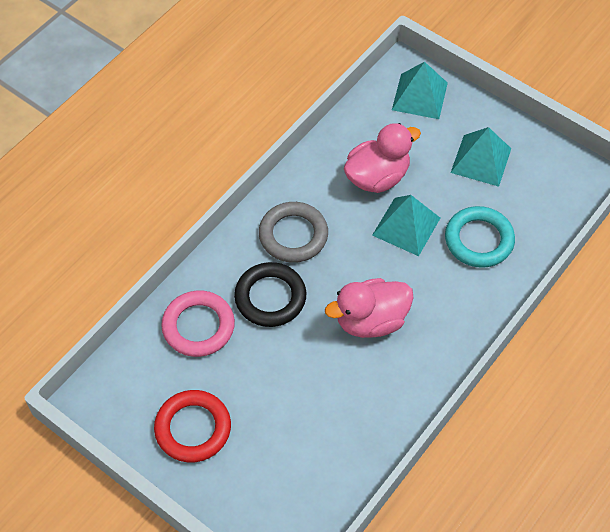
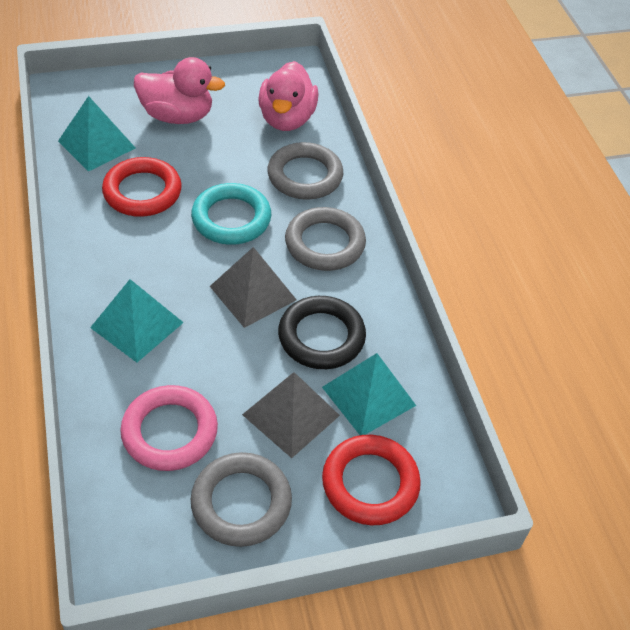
grey pyramid: 0 -> 2
grey ring: 1 -> 3
red ring: 1 -> 2

